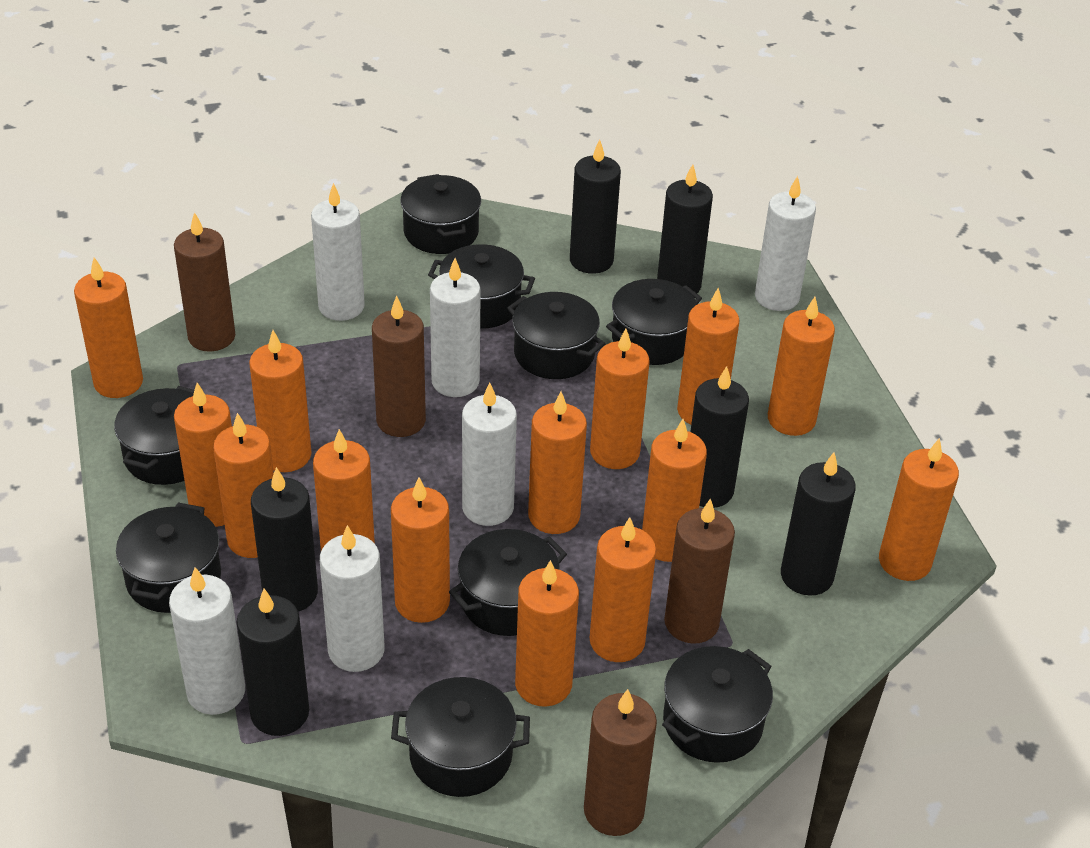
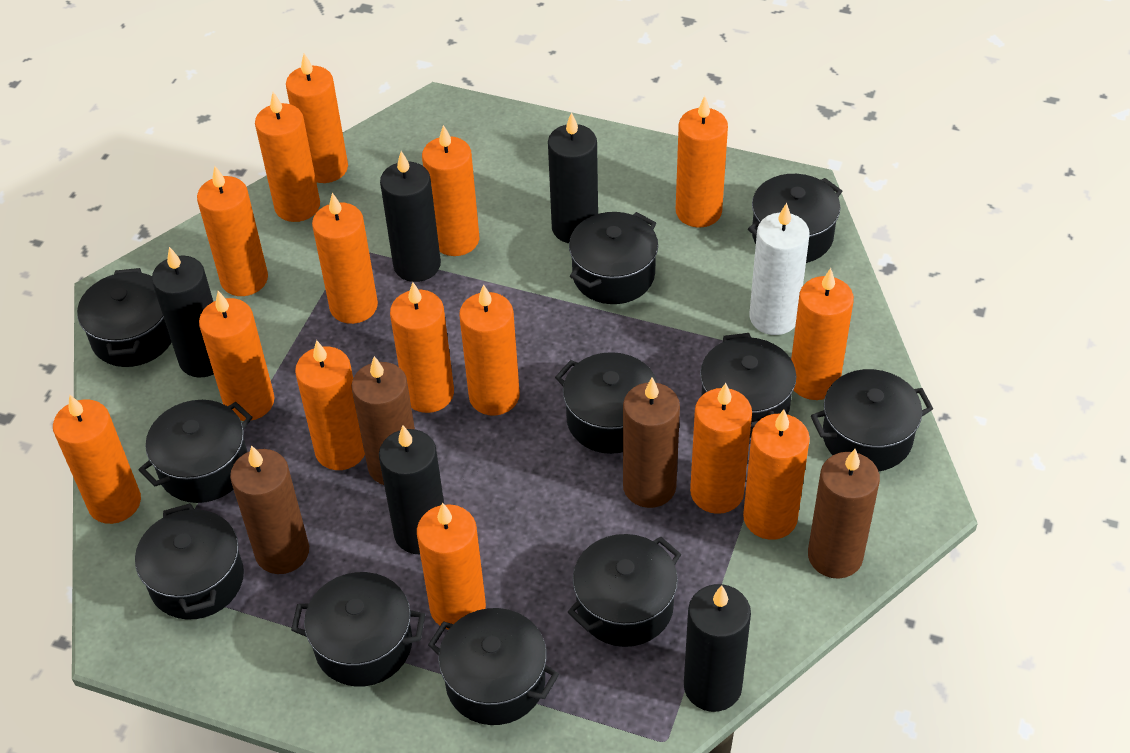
black candle: 6 -> 5
black pot: 9 -> 11
orange candle: 14 -> 15
white candle: 6 -> 1

